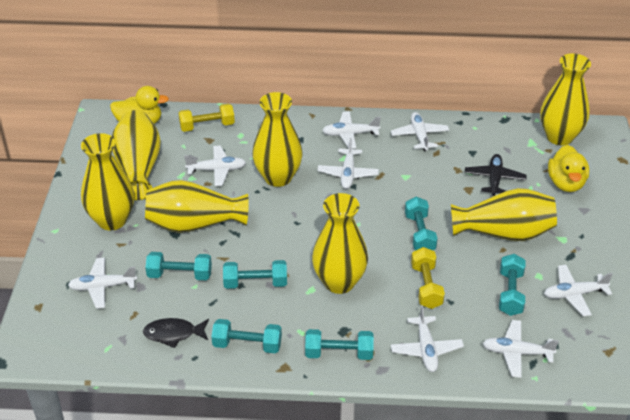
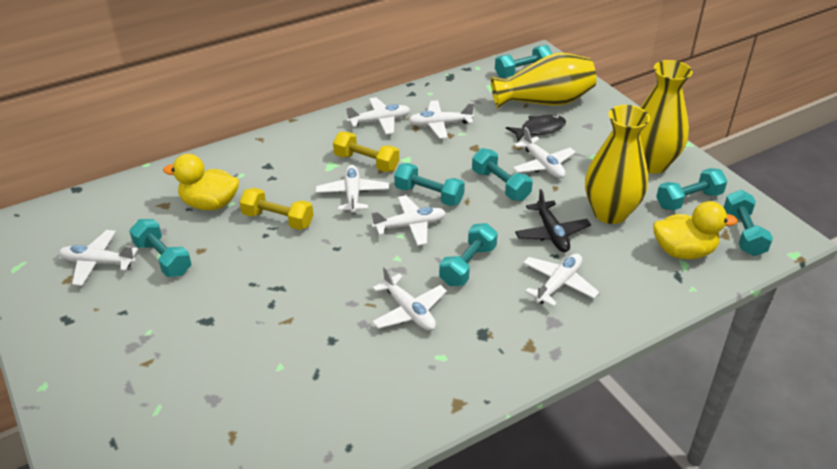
turquoise dumbbell: 6 -> 7
yellow vase: 7 -> 3

